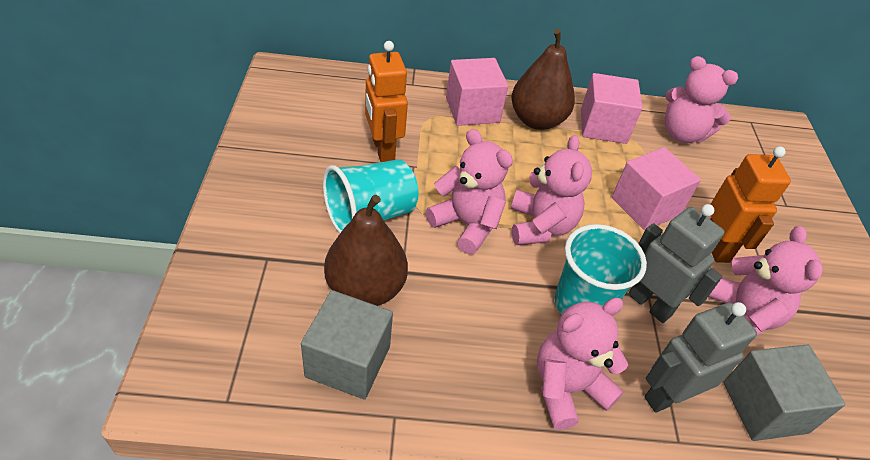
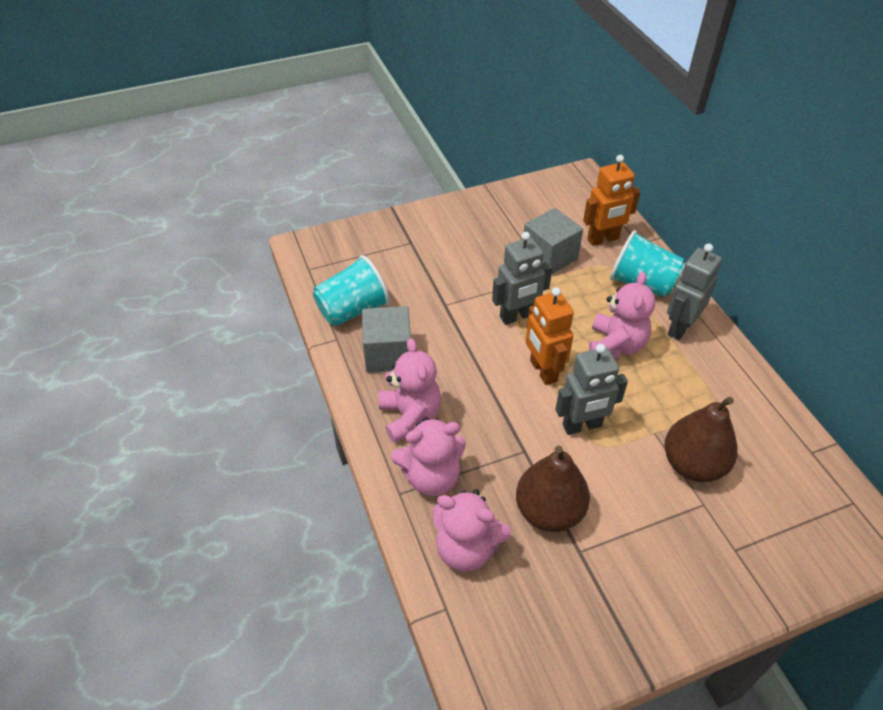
grey robot: 2 -> 3
pink cube: 3 -> 0
pink teddy bear: 5 -> 4

